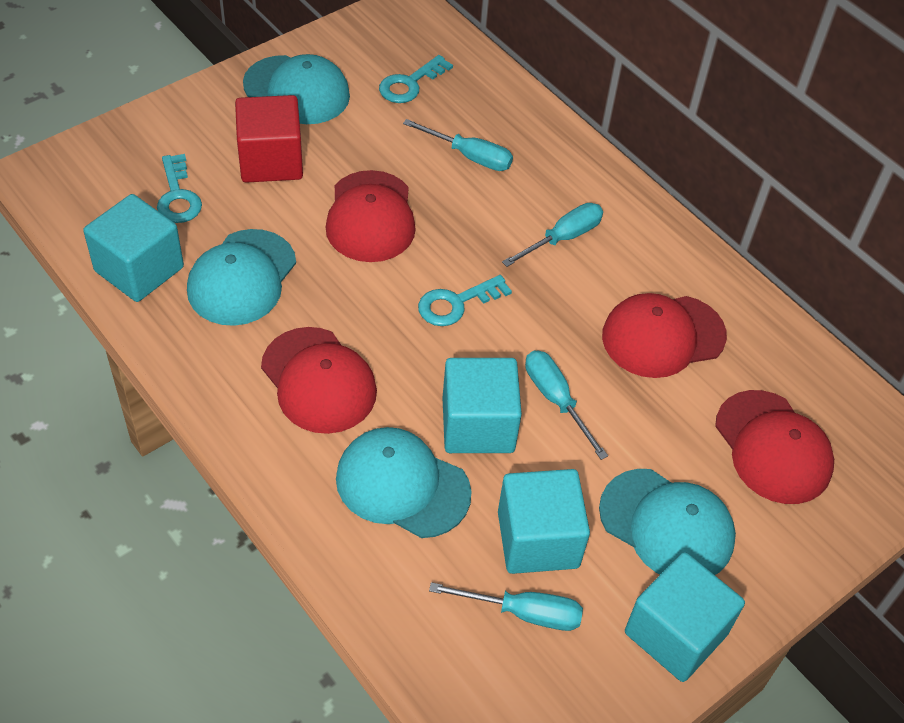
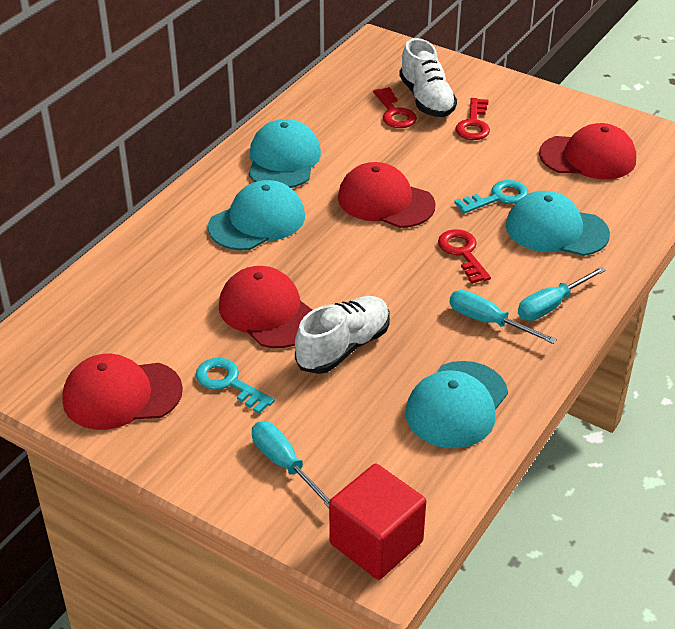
red key: 0 -> 3
turquoise cube: 4 -> 0
turquoise key: 3 -> 2
turquoise screwdriver: 4 -> 3
white shoe: 0 -> 2

